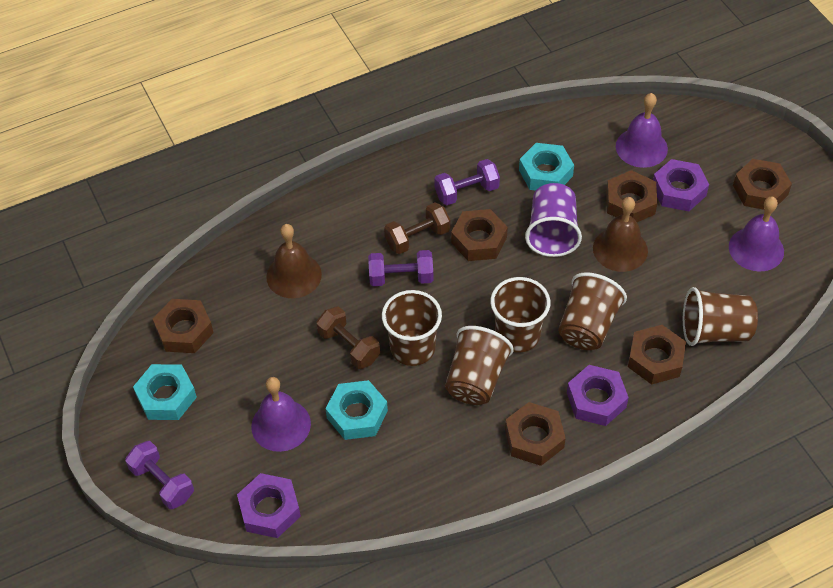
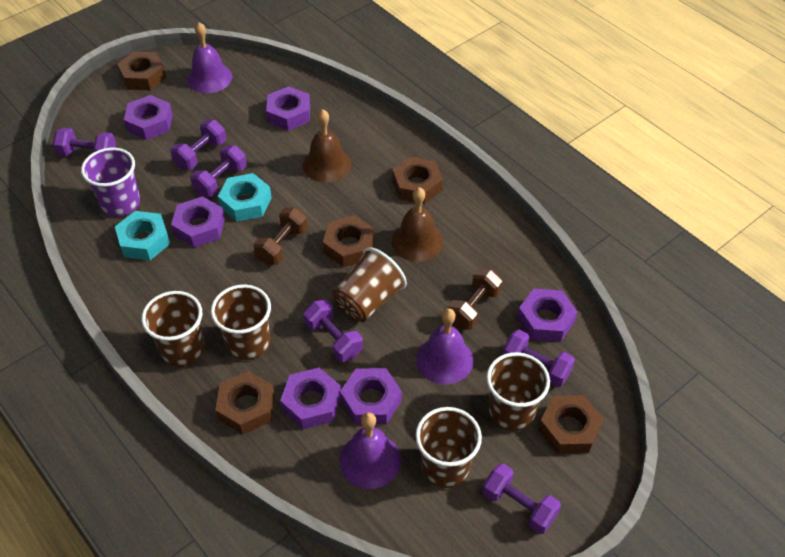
brown nut: 6 -> 5
purple dumbbell: 3 -> 6
purple nut: 3 -> 6
turquoise nut: 3 -> 2

